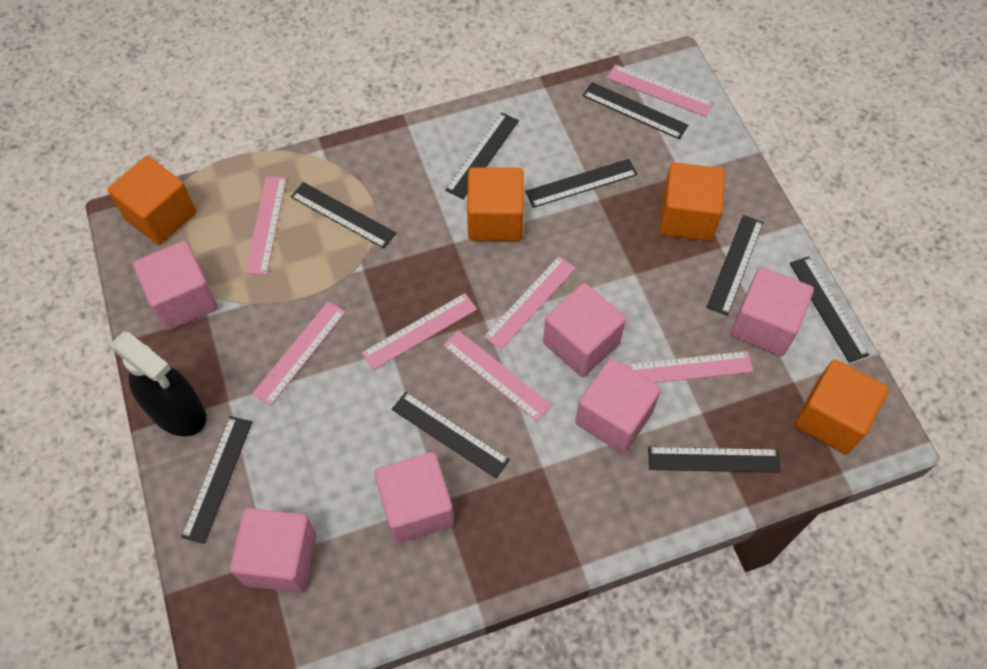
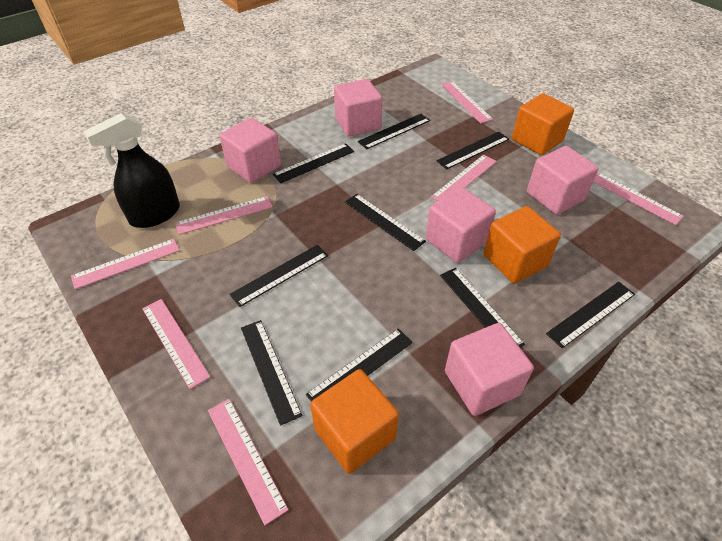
orange cube: 4 -> 3
pink cube: 6 -> 5

